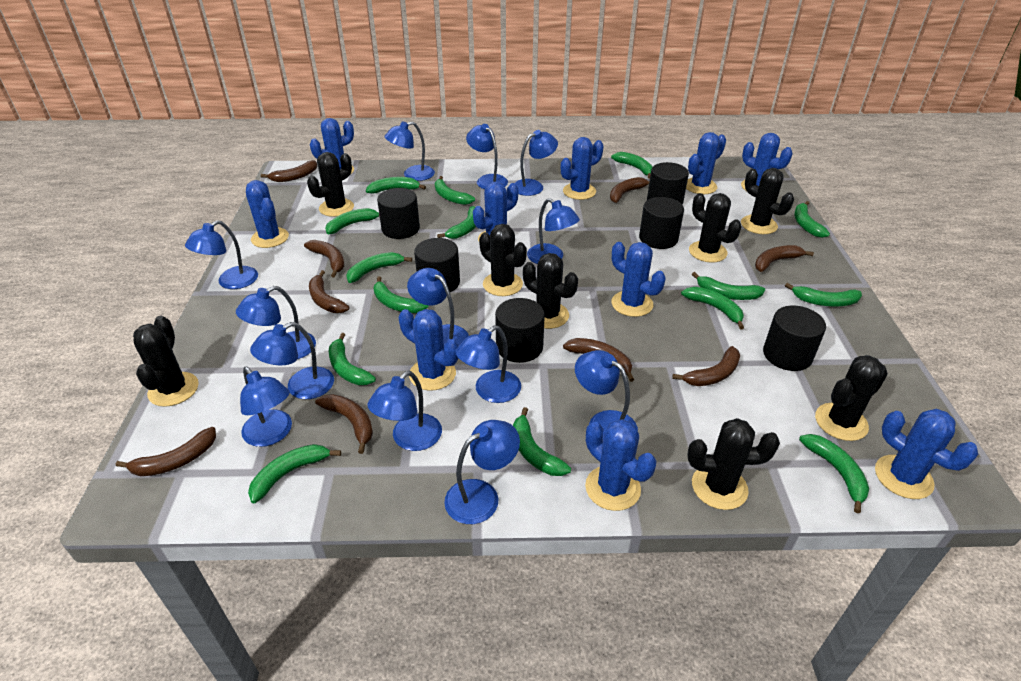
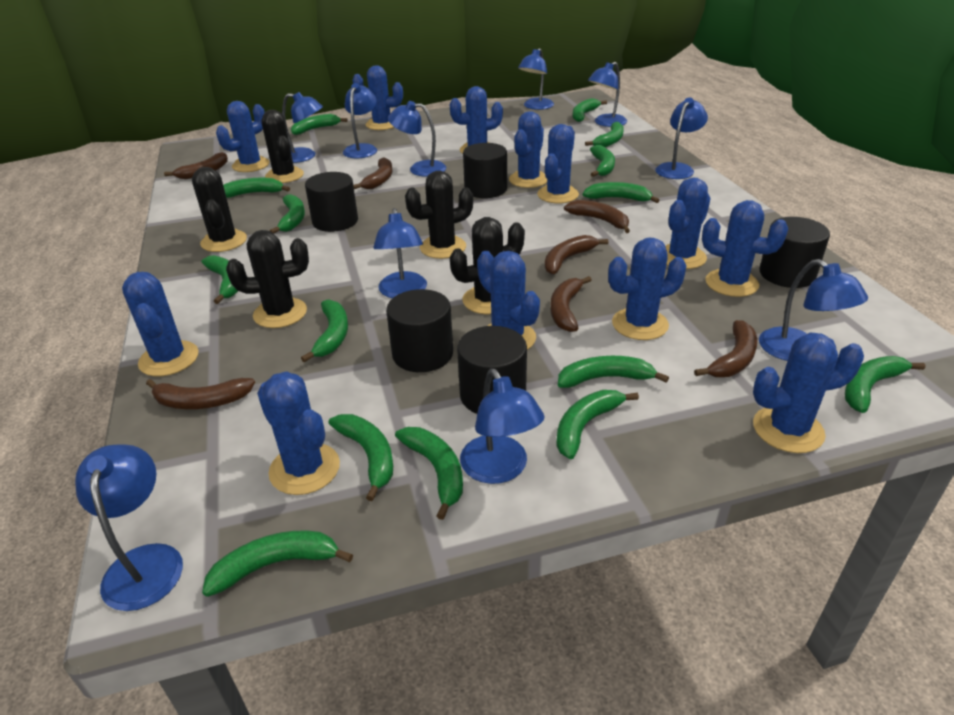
black cactus: 8 -> 5
black cylinder: 6 -> 5
blue cactus: 10 -> 12
blue lamp: 13 -> 10
brown banana: 9 -> 7

